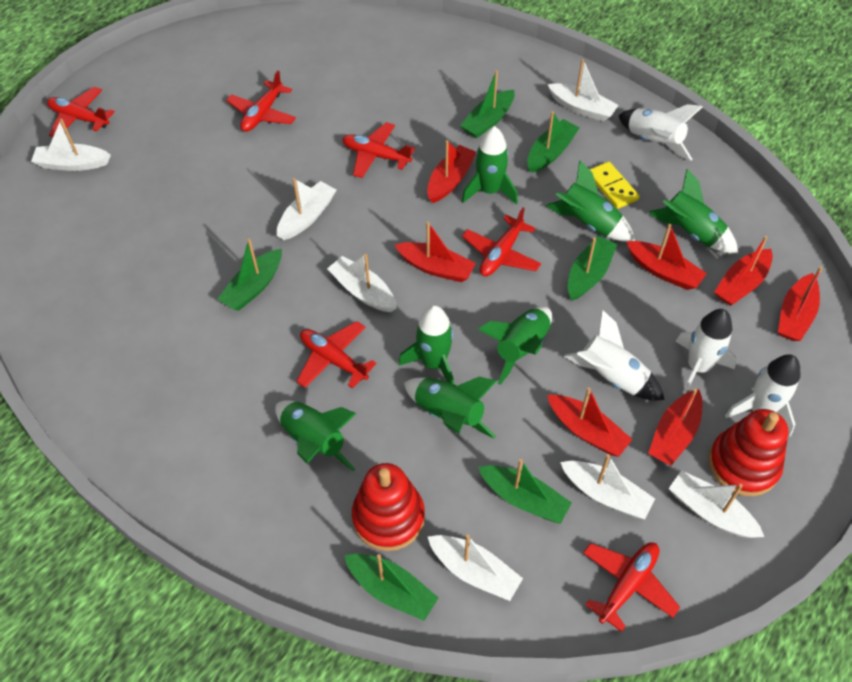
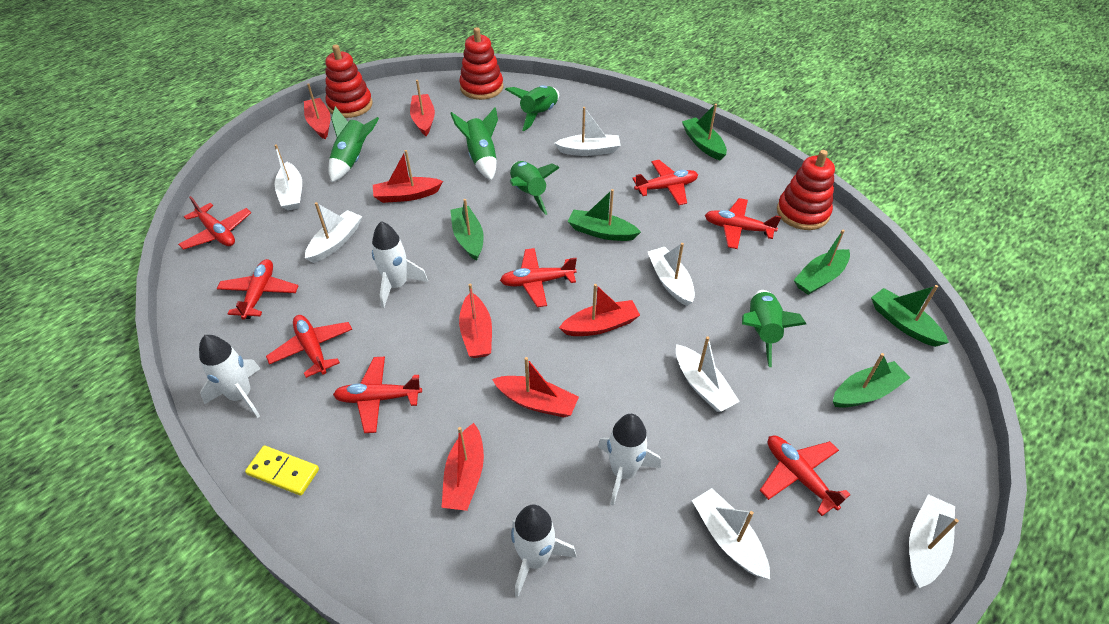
green rocket: 7 -> 5
red plane: 6 -> 8
red stacking toy: 2 -> 3

